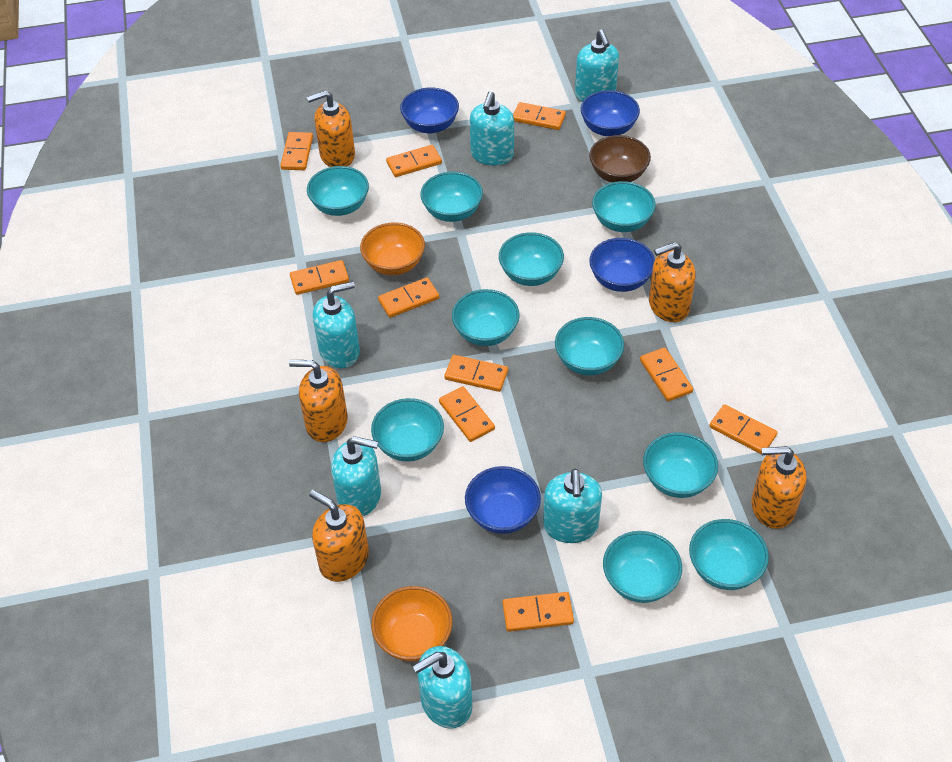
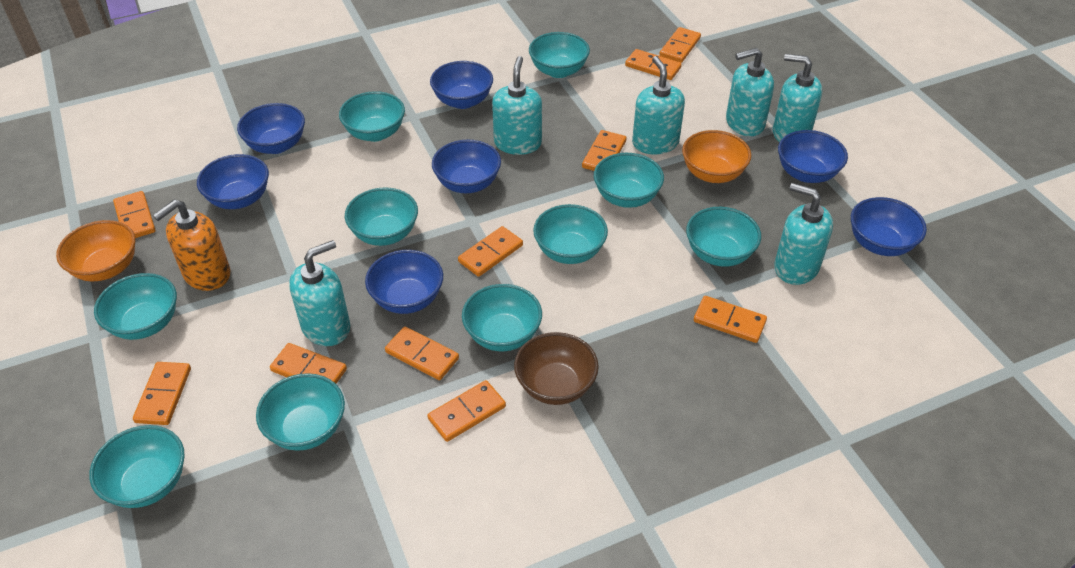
blue bowl: 4 -> 7
orange soap dispenser: 5 -> 1

